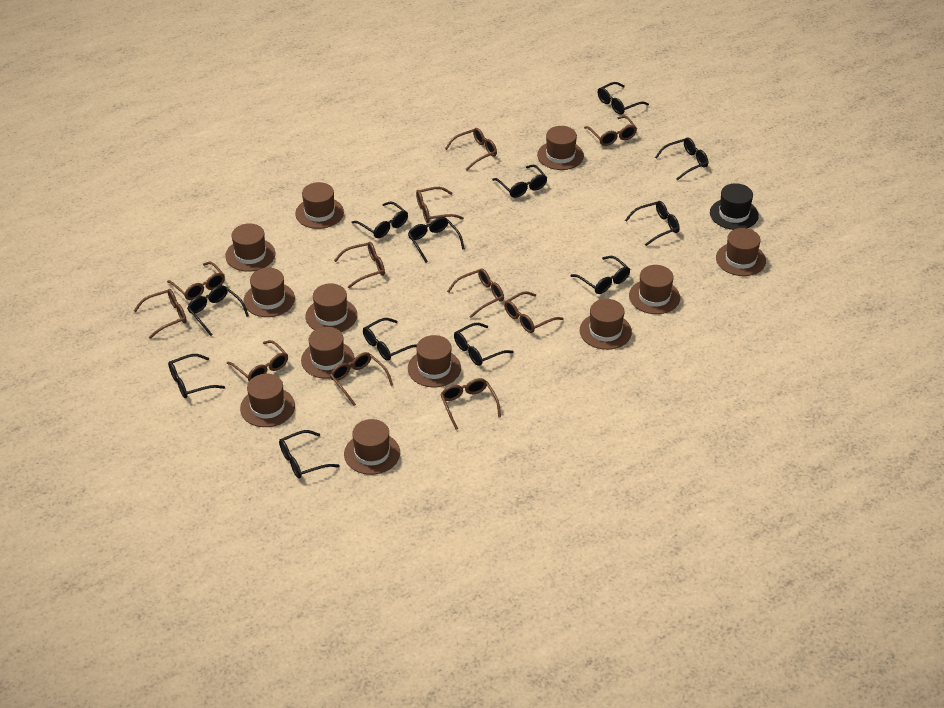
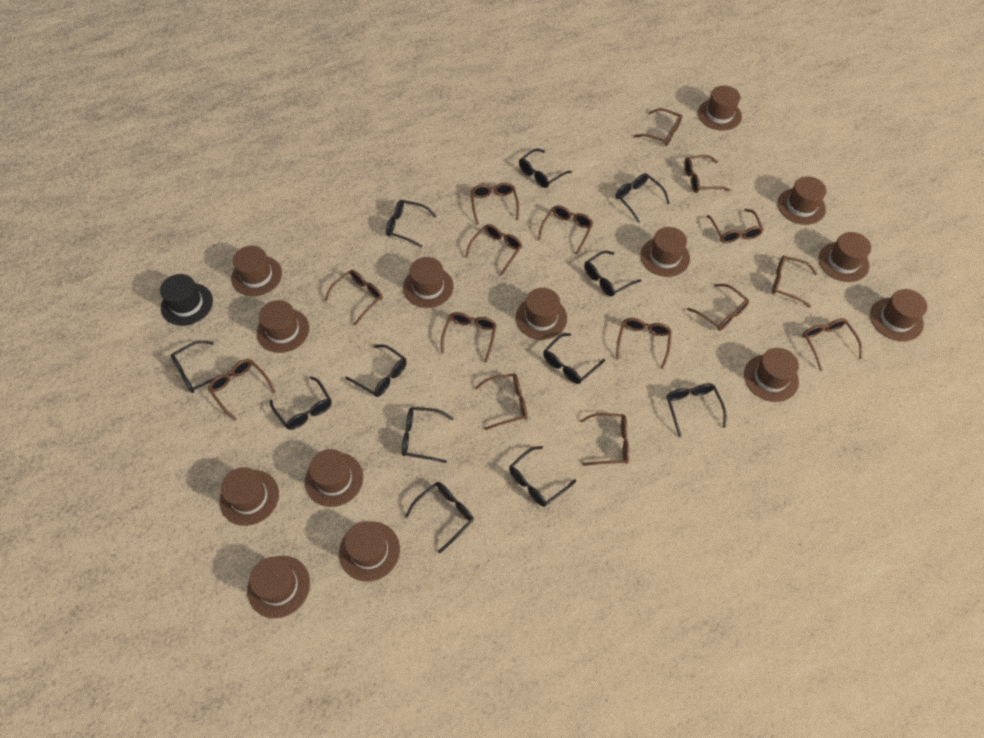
brown glasses: 11 -> 15
brown hat: 12 -> 14

